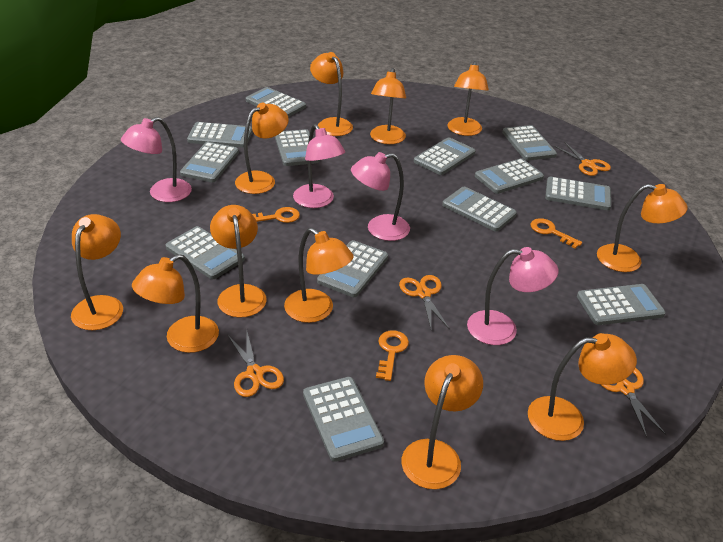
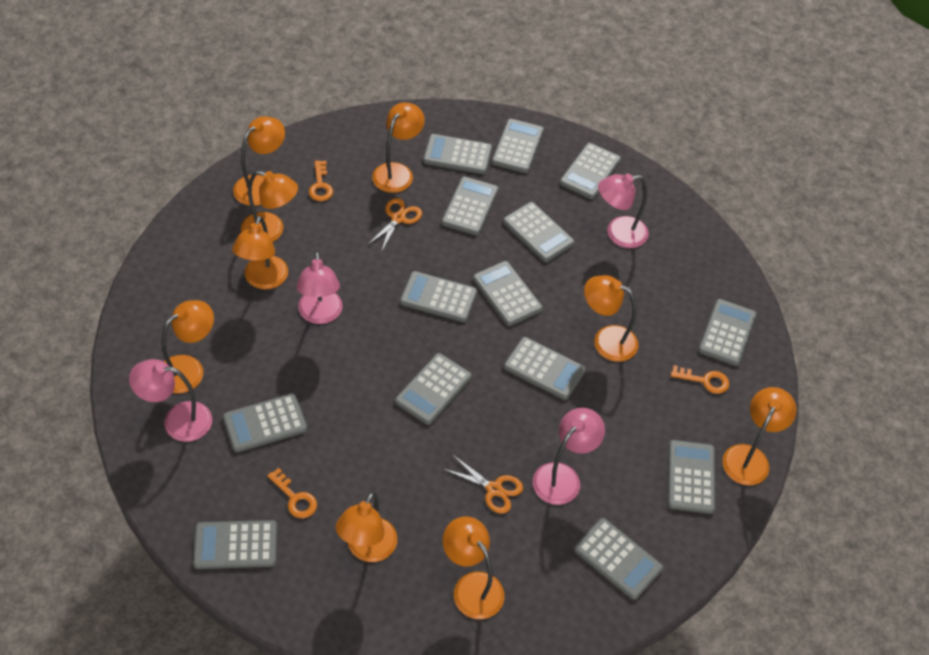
grey calculator: 13 -> 14
orange lamp: 11 -> 9
orange scissors: 4 -> 2

